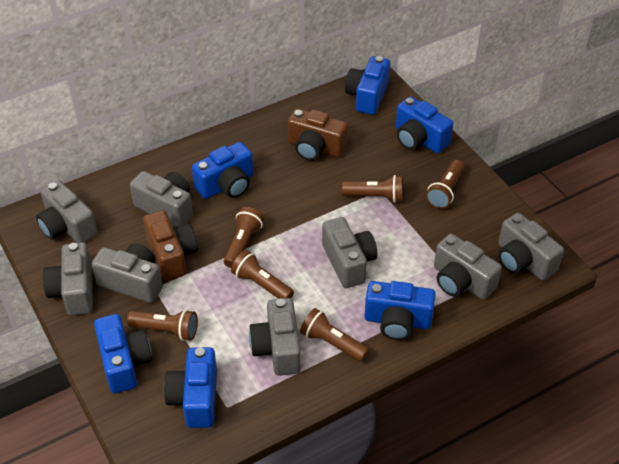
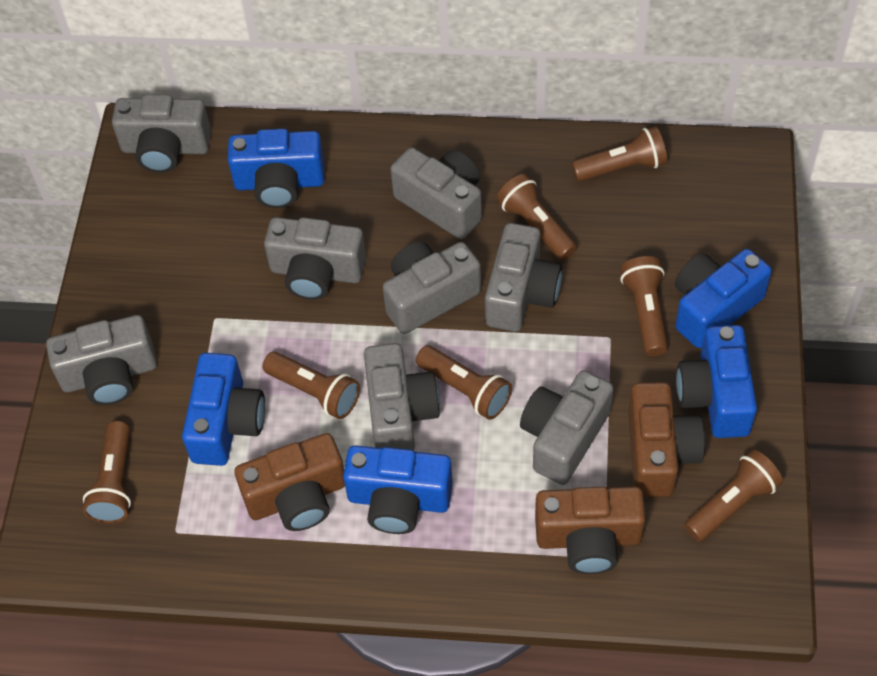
blue camera: 6 -> 5
brown camera: 2 -> 3
brown flashlight: 6 -> 7

